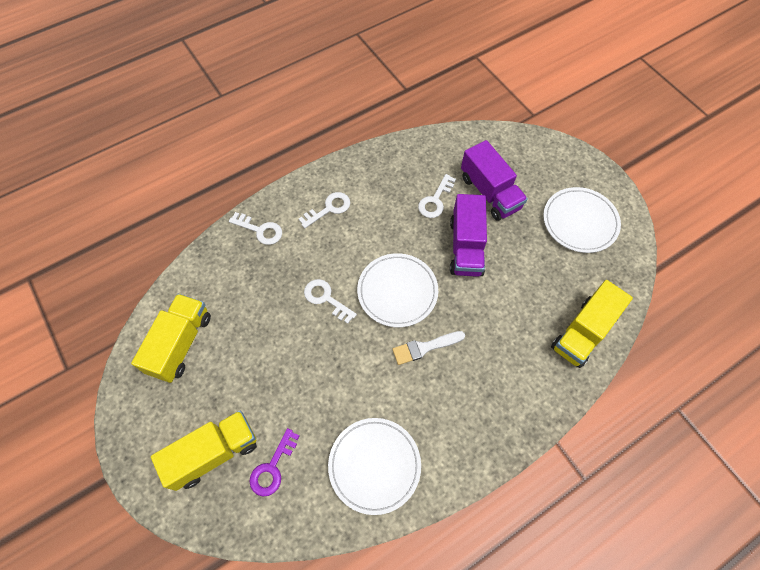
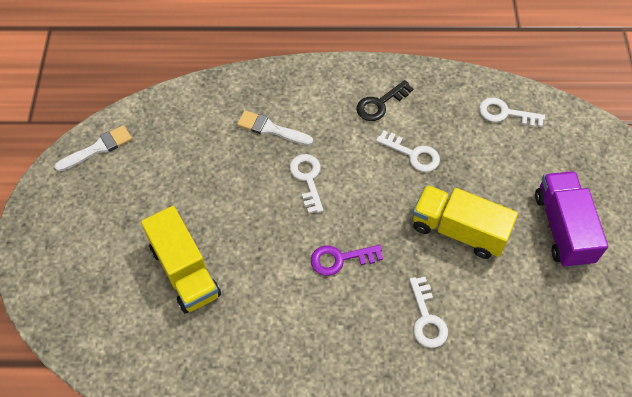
black key: 0 -> 1
purple truck: 2 -> 1
white brush: 1 -> 2
white plate: 3 -> 0
yellow truck: 3 -> 2

